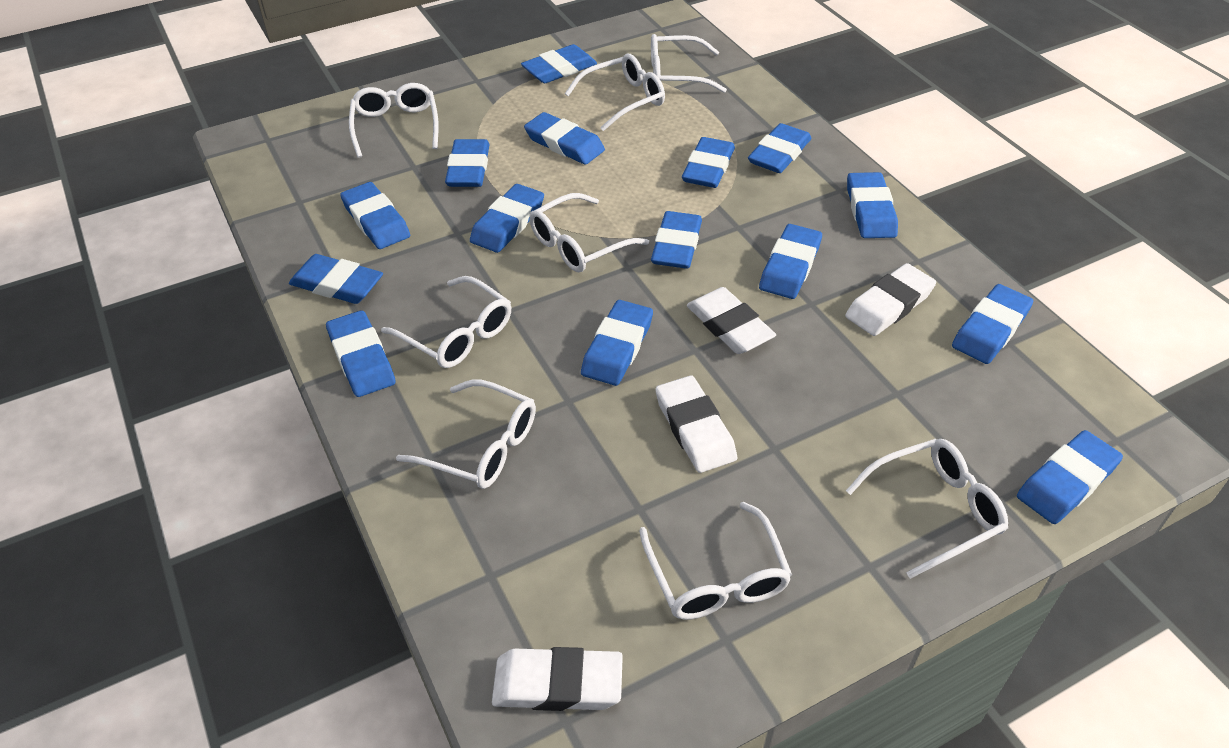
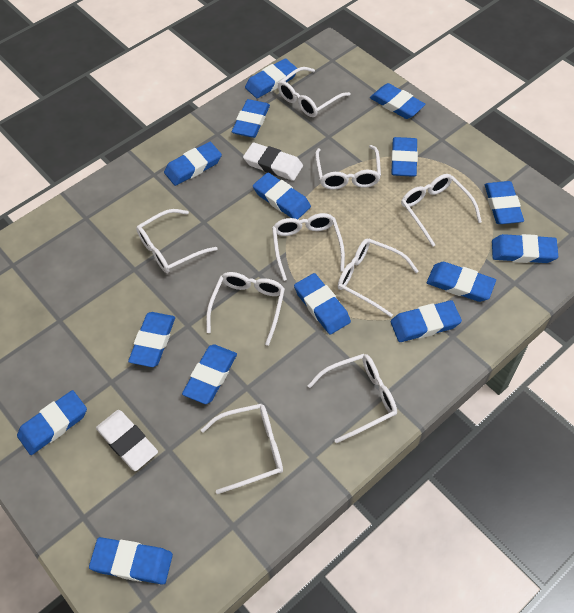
white eraser: 4 -> 2
white glasses: 8 -> 9

